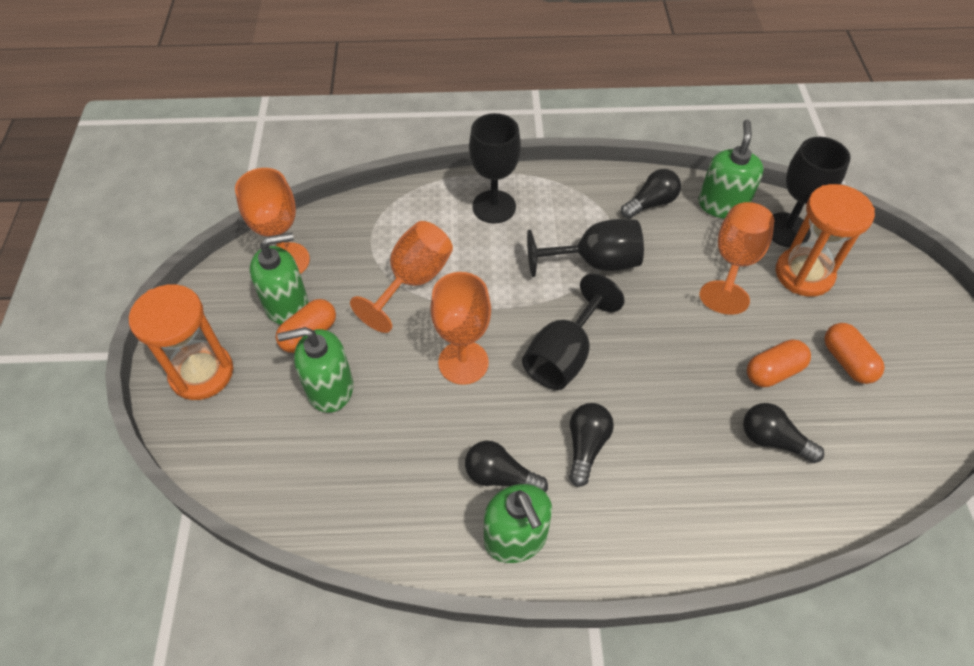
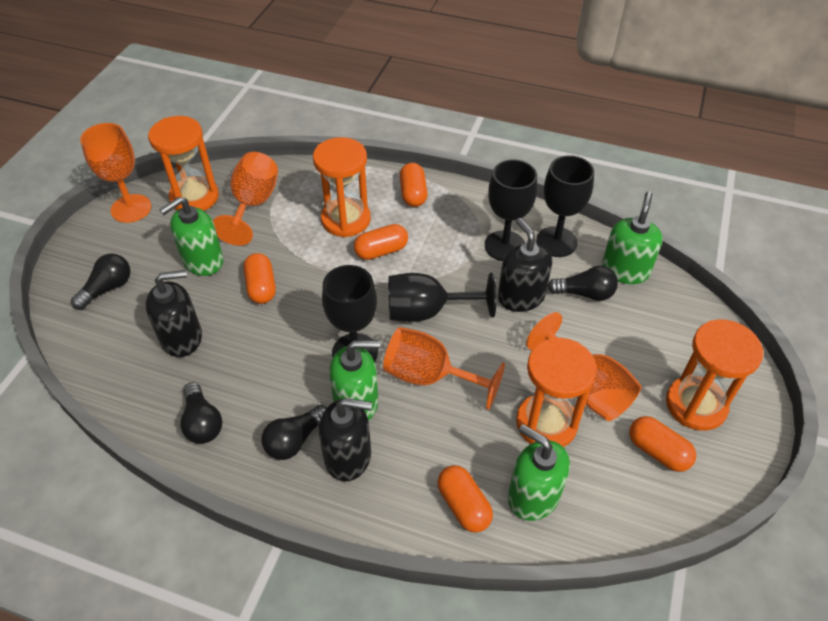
black soap dispenser: 0 -> 3
orange capsule: 3 -> 5
orange hourglass: 2 -> 4

